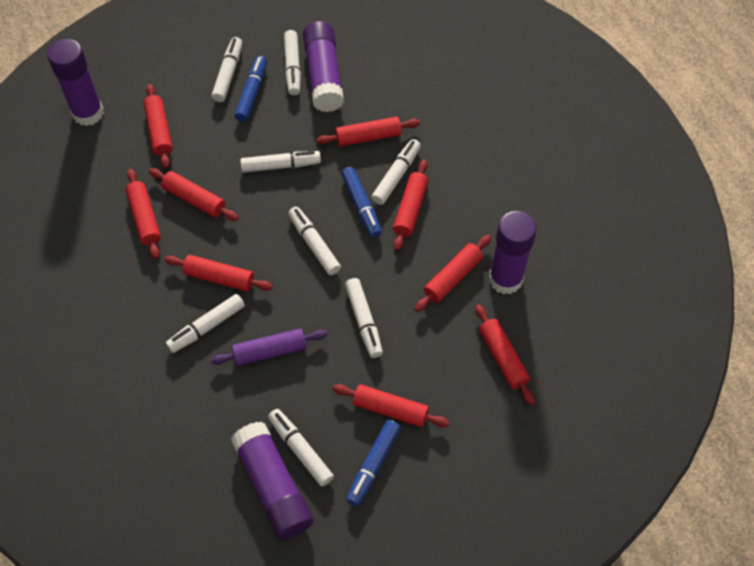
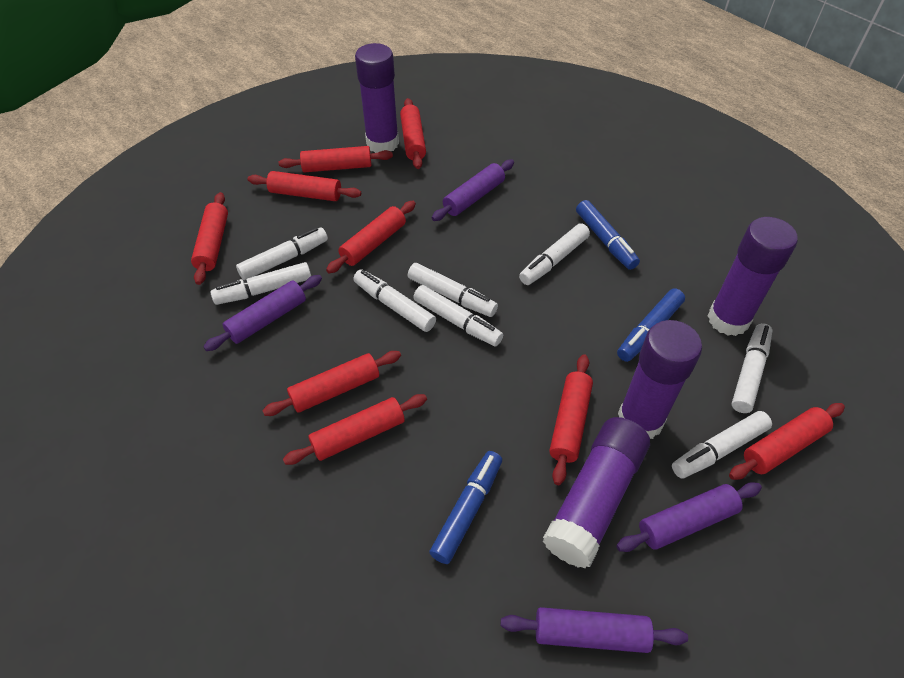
purple rolling pin: 1 -> 4

